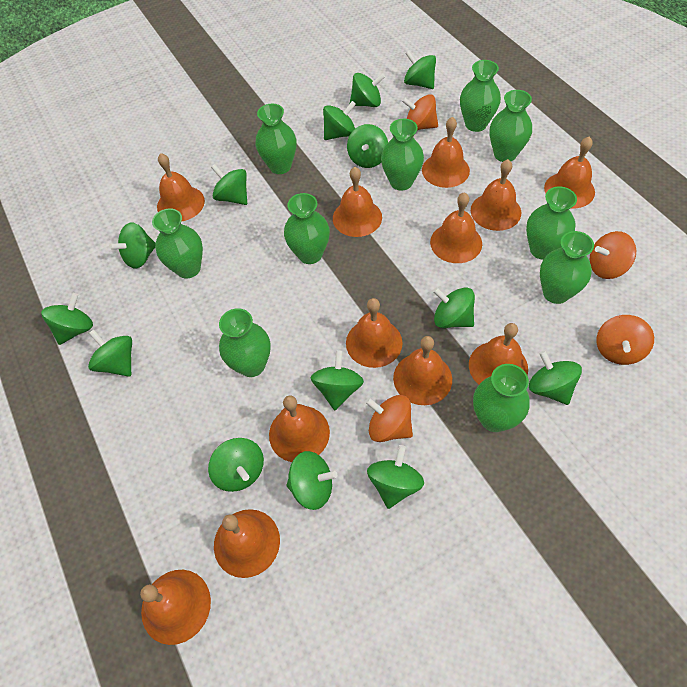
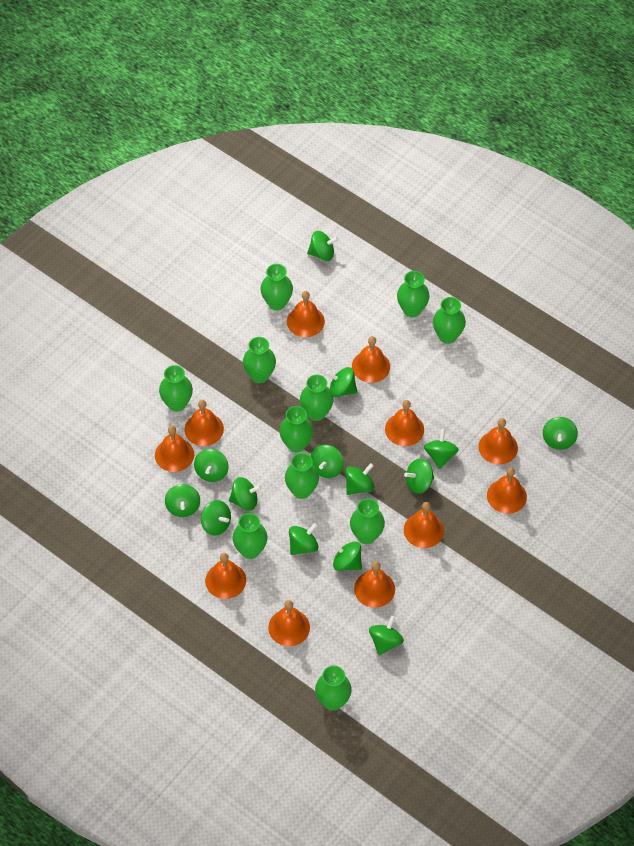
green vase: 10 -> 11
orange bell: 12 -> 11
orange spinning top: 4 -> 0

